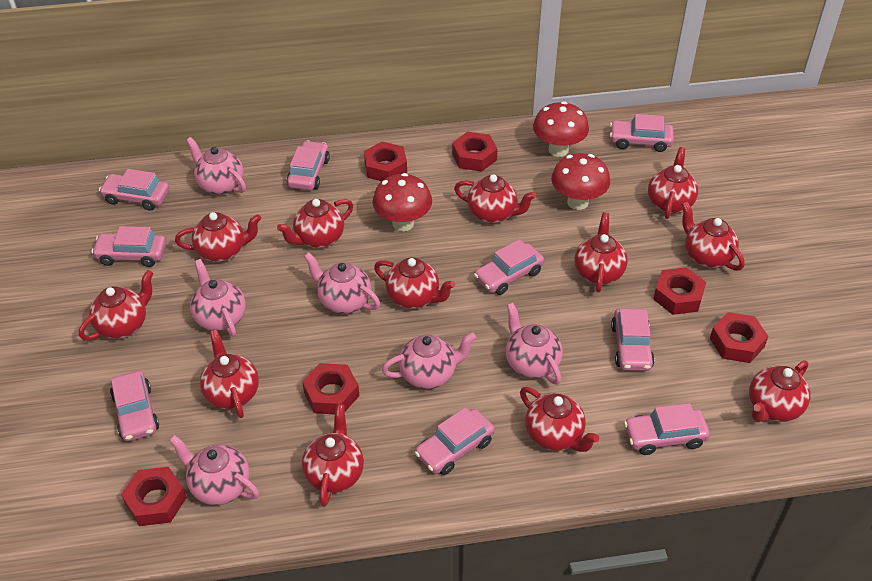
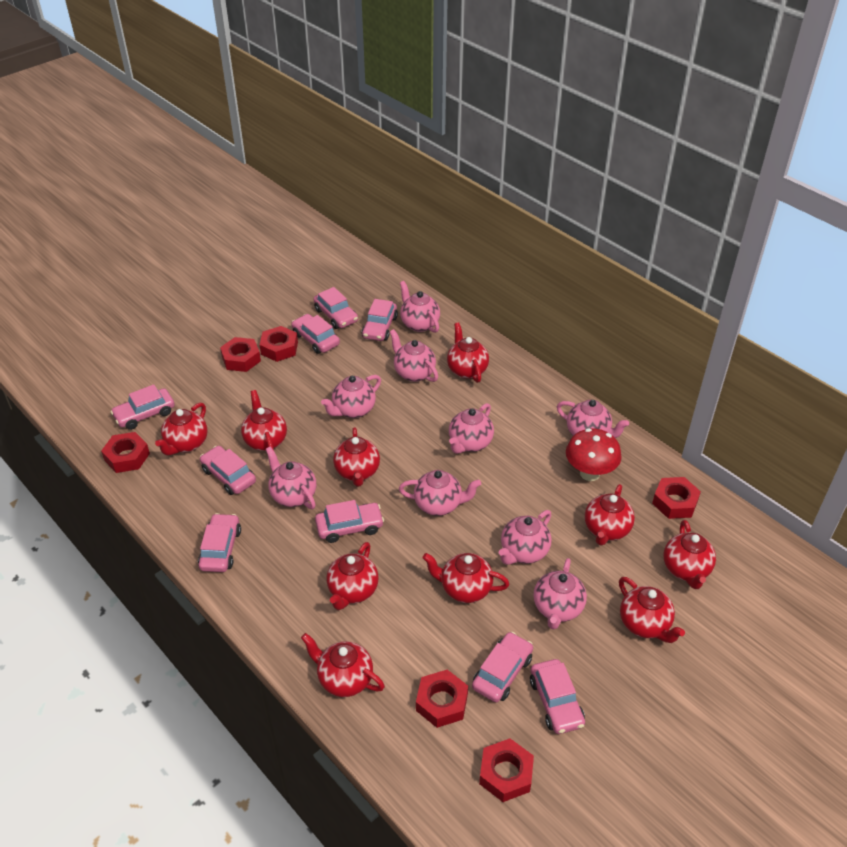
pink teapot: 6 -> 9
red mushroom: 3 -> 1
red teapot: 12 -> 10

